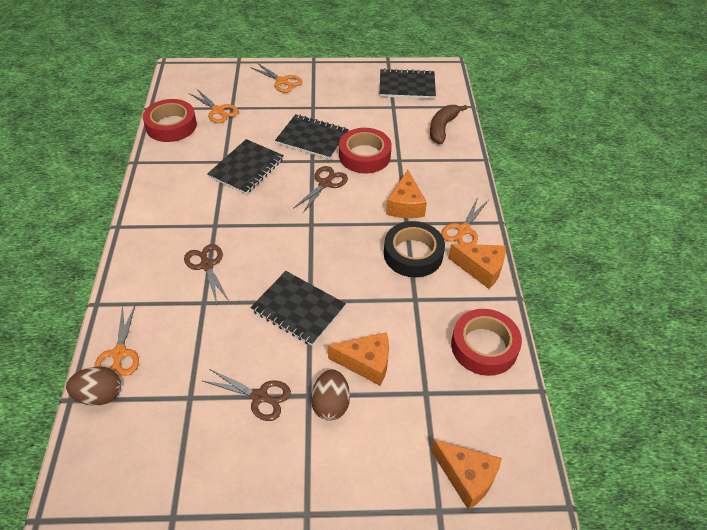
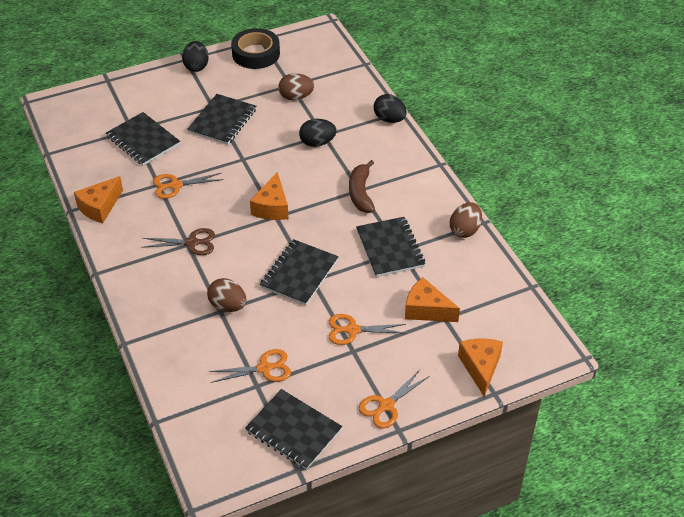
black egg: 0 -> 3
black notebook: 4 -> 5
brown egg: 2 -> 3
brown scissors: 3 -> 1
red tape: 3 -> 0

